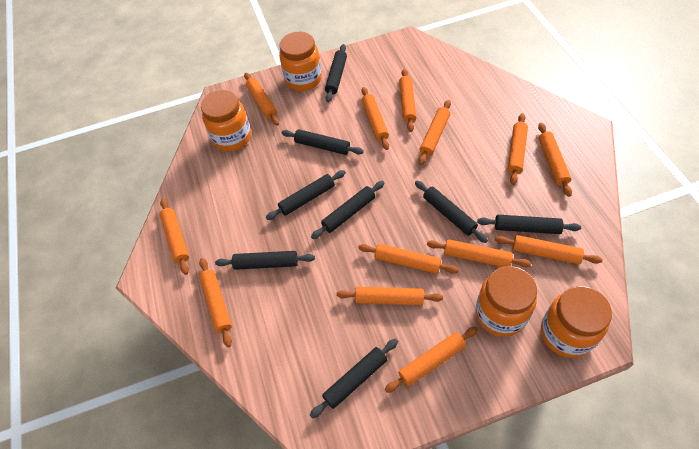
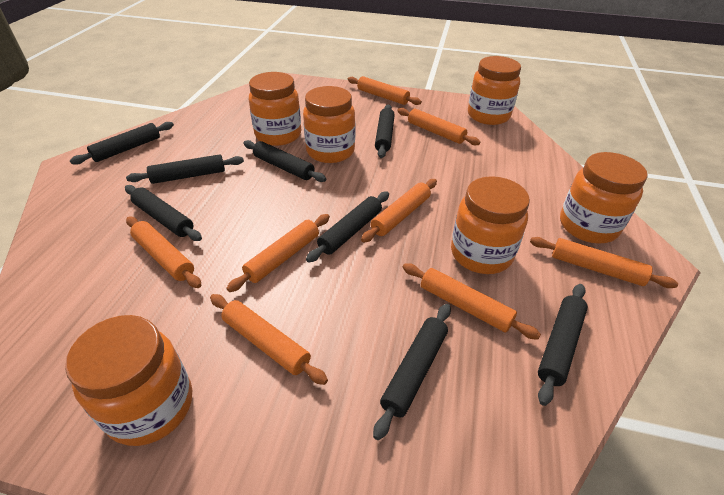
orange jar: 4 -> 6
orange rolling pin: 13 -> 8

